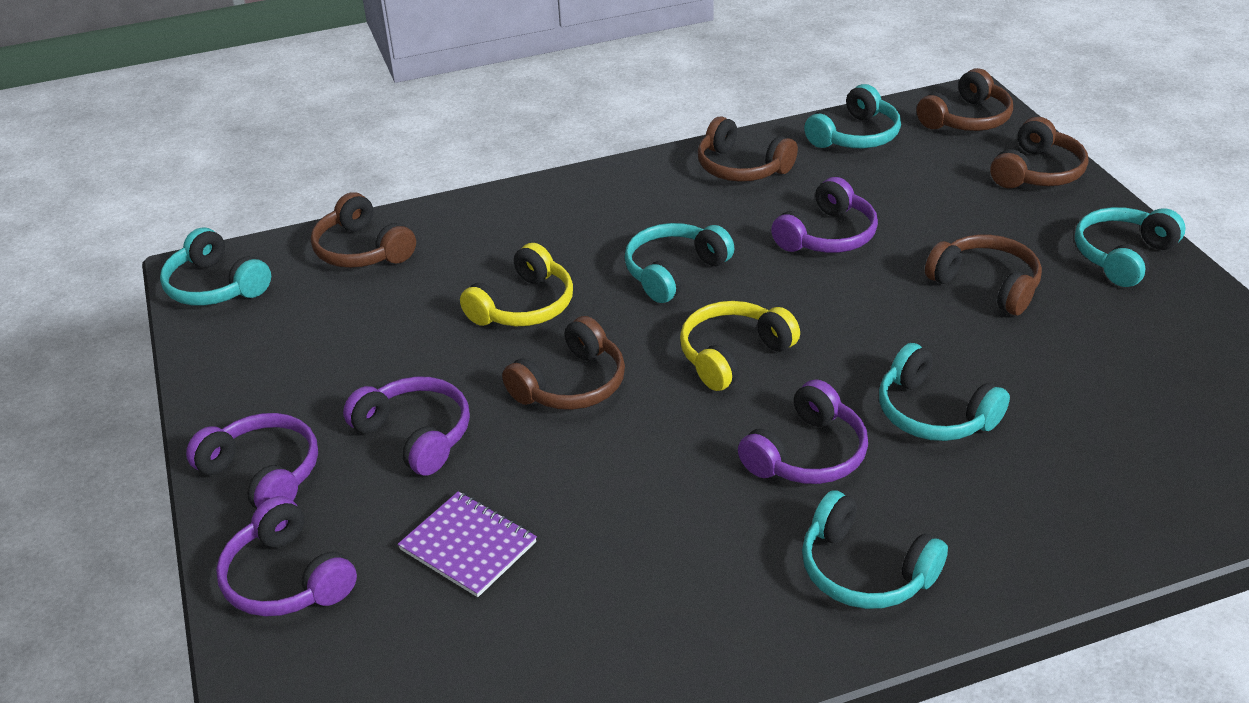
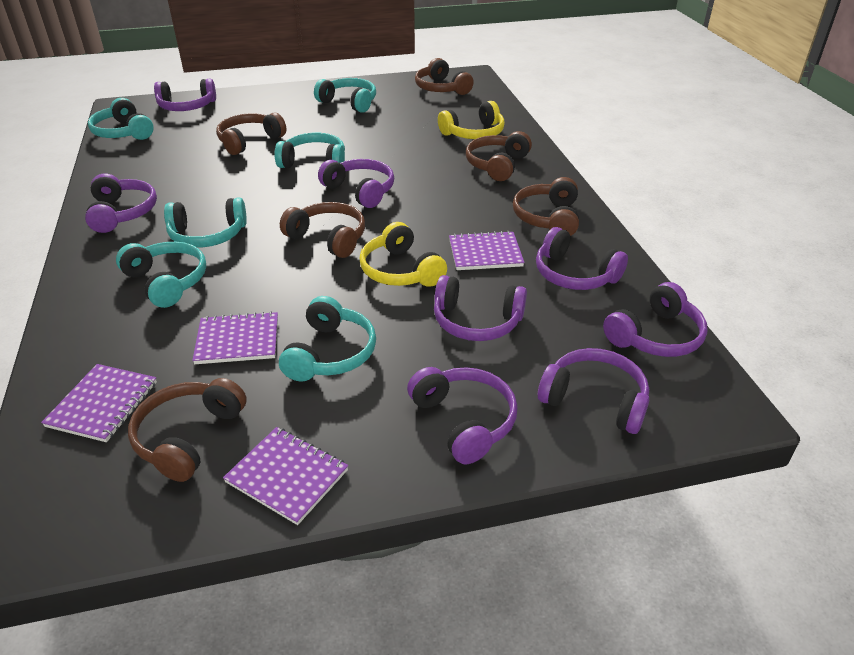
purple headphones: 5 -> 8
purple notebook: 1 -> 4

